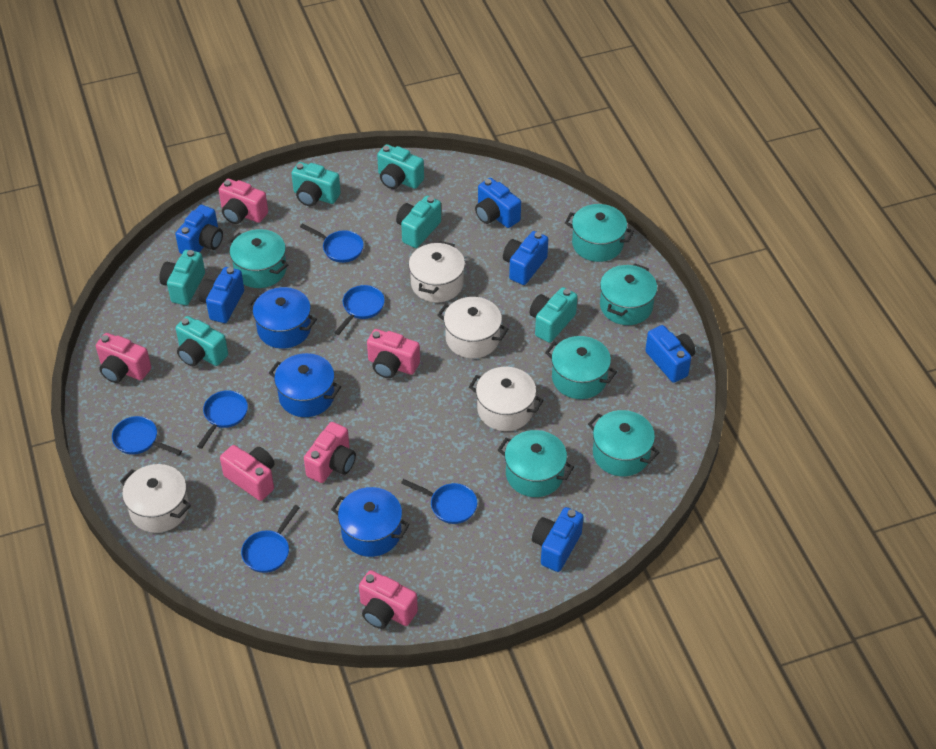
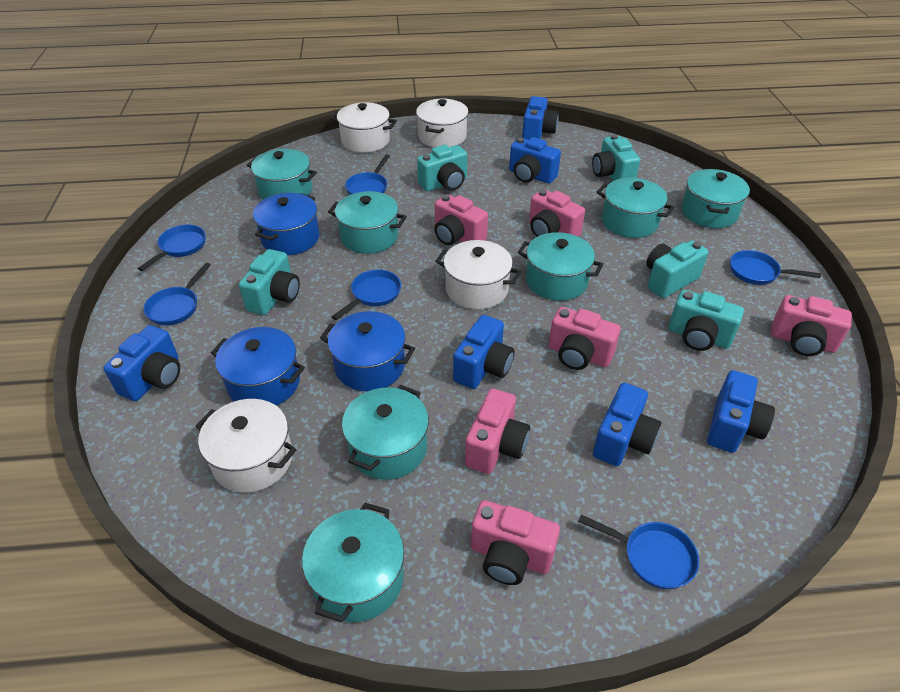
turquoise camera: 6 -> 5
turquoise pot: 6 -> 7

